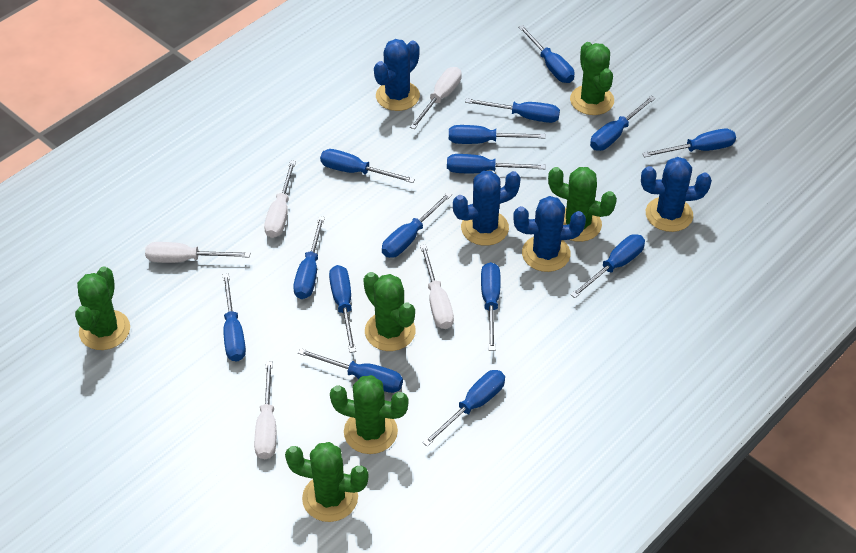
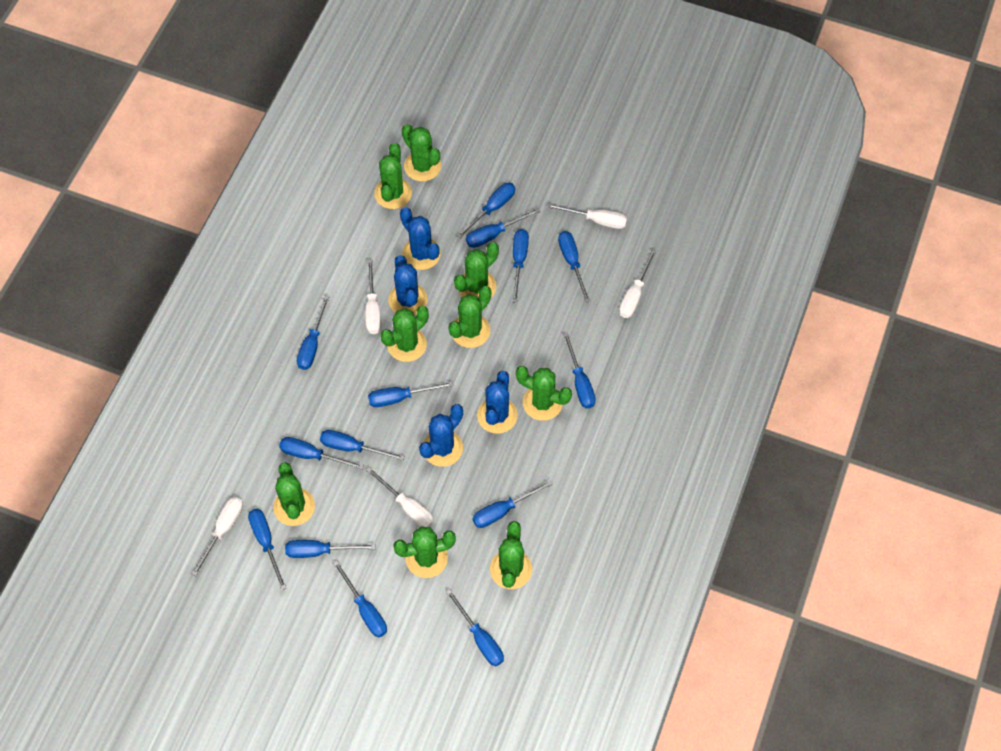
blue screwdriver: 15 -> 14
green cactus: 6 -> 9

